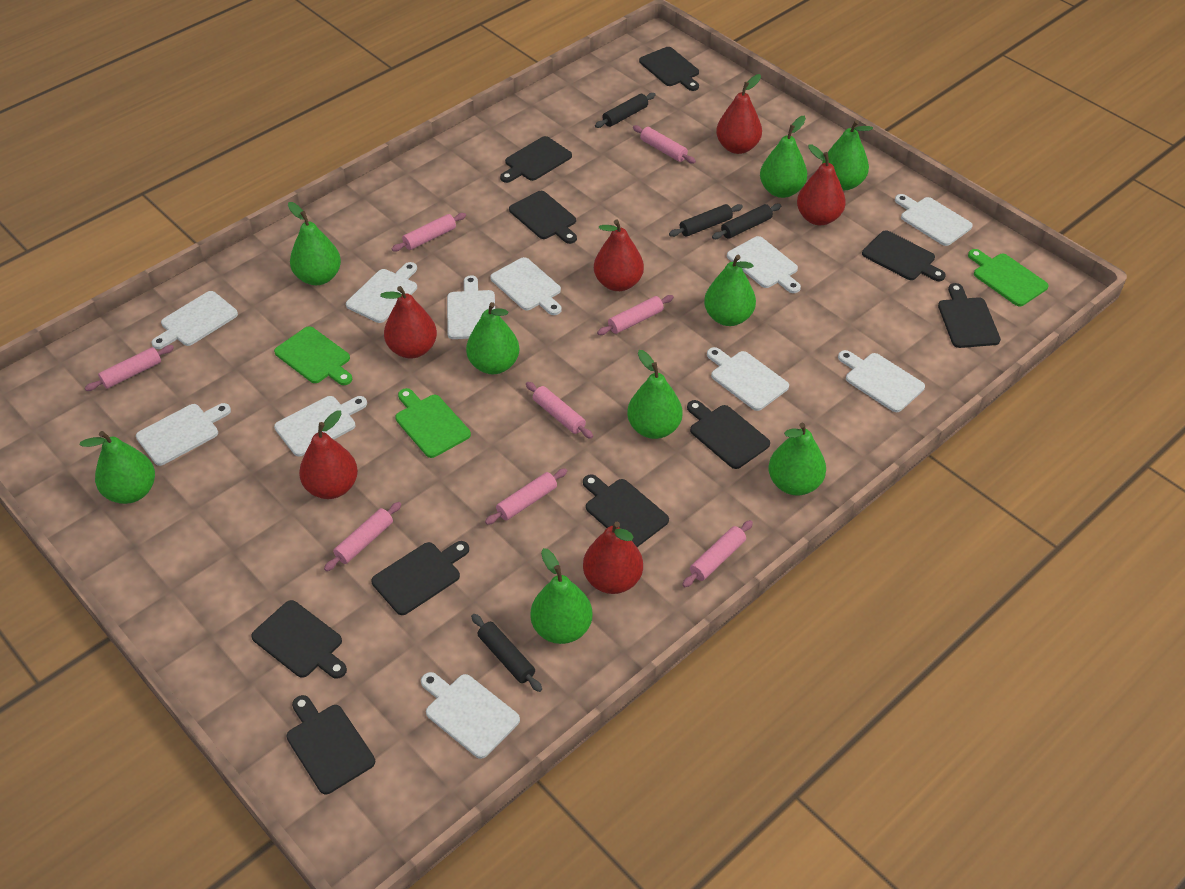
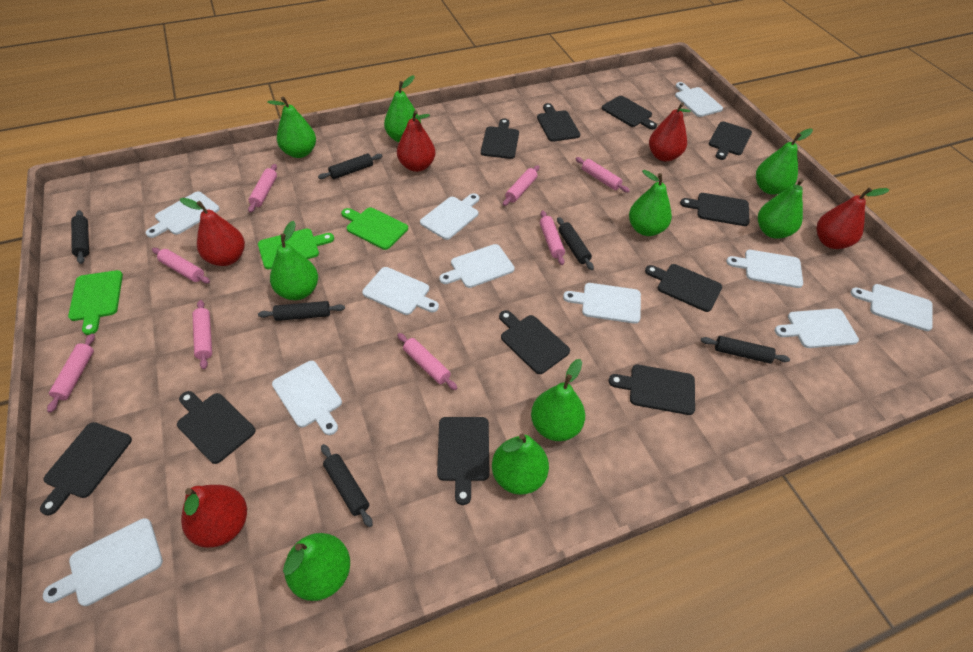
black cutting board: 10 -> 11
black rolling pin: 4 -> 6
red pear: 6 -> 5

